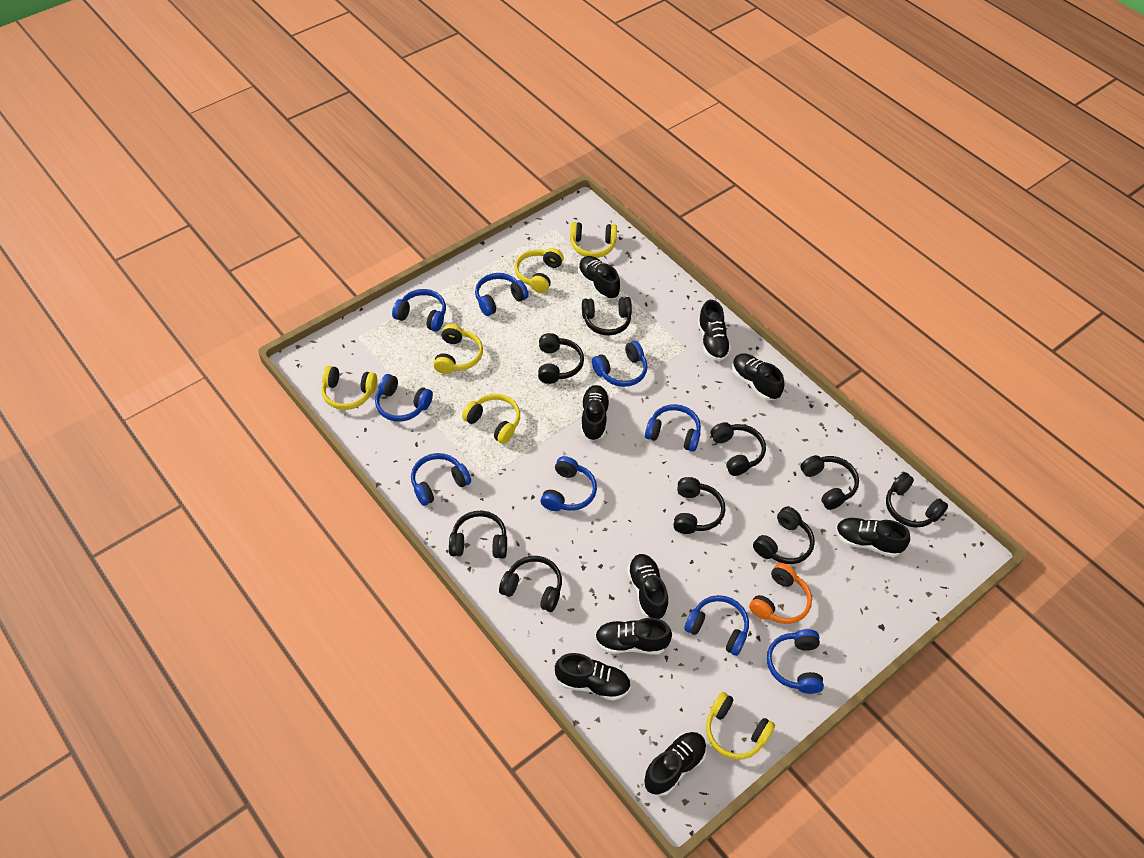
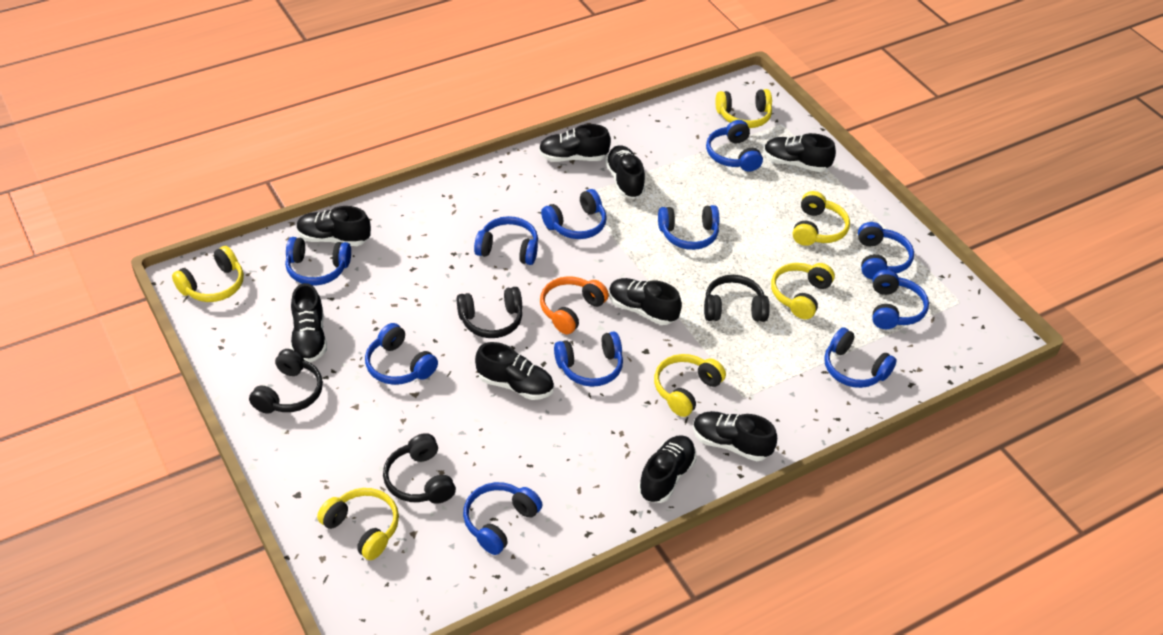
black headphones: 9 -> 4
blue headphones: 9 -> 11

